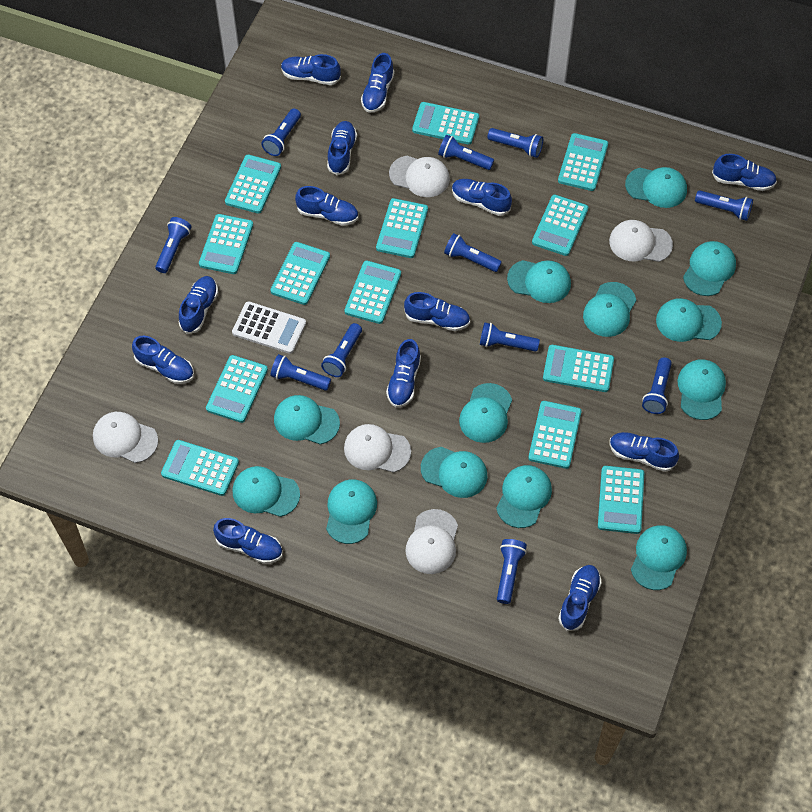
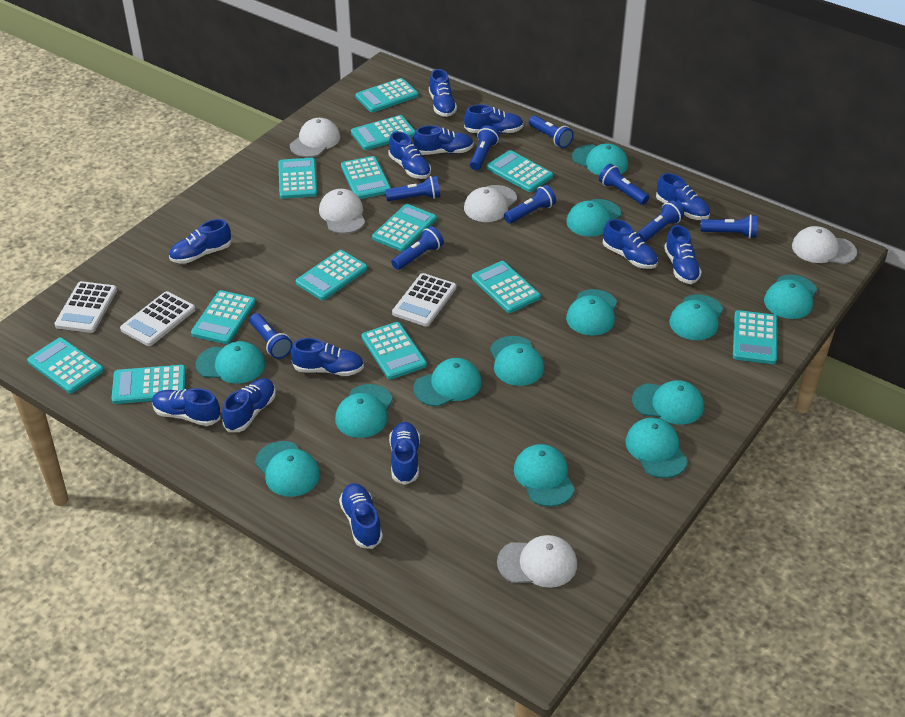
blue flashlight: 11 -> 9
white calculator: 1 -> 3

